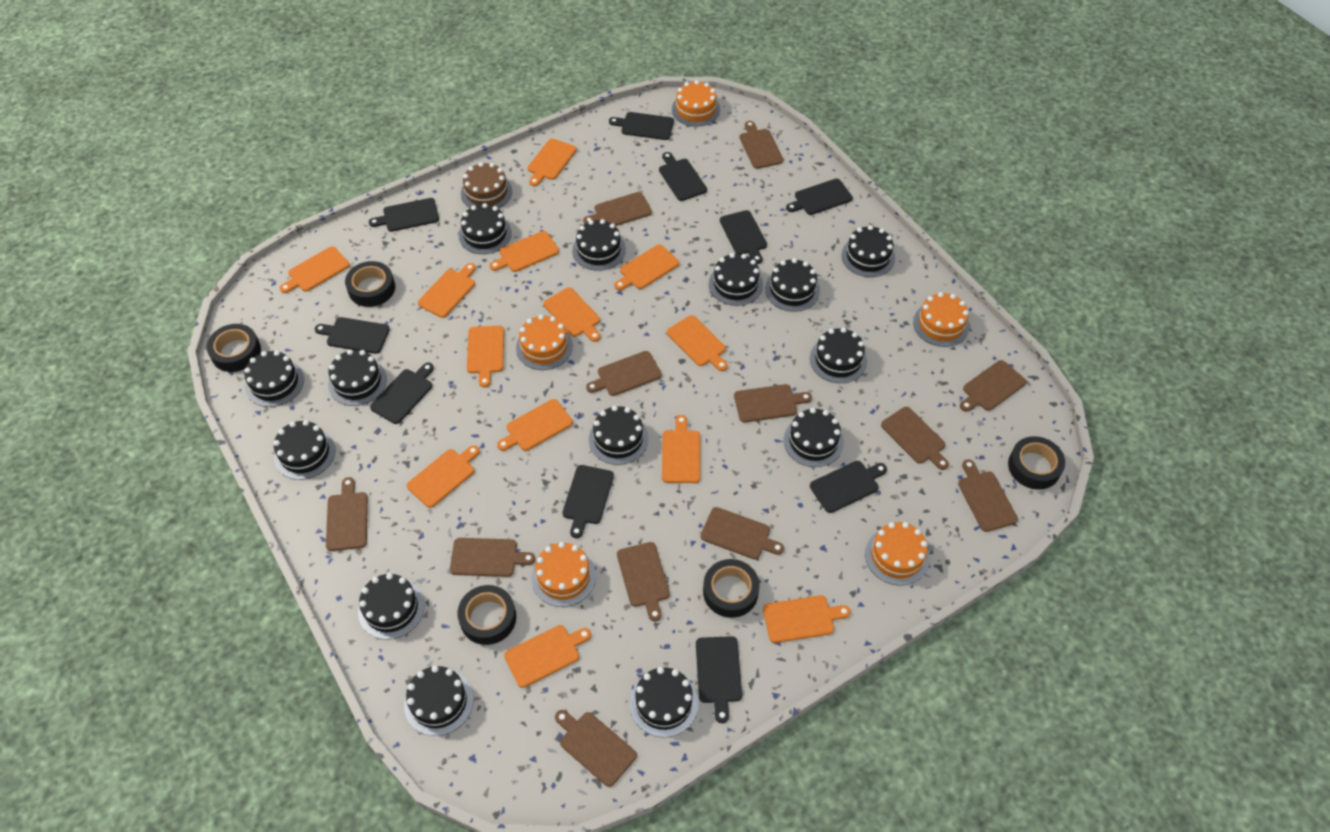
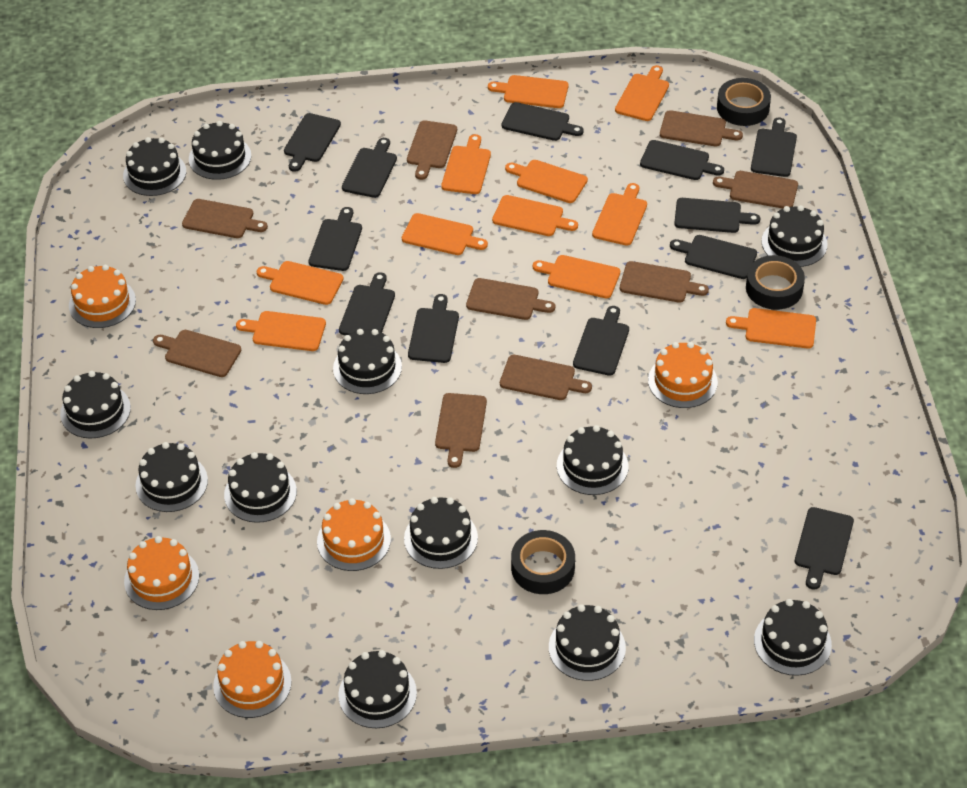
black cake: 14 -> 12
black cutting board: 10 -> 12
black tape: 5 -> 3
brown cake: 1 -> 0
brown cutting board: 12 -> 9
orange cutting board: 13 -> 11

